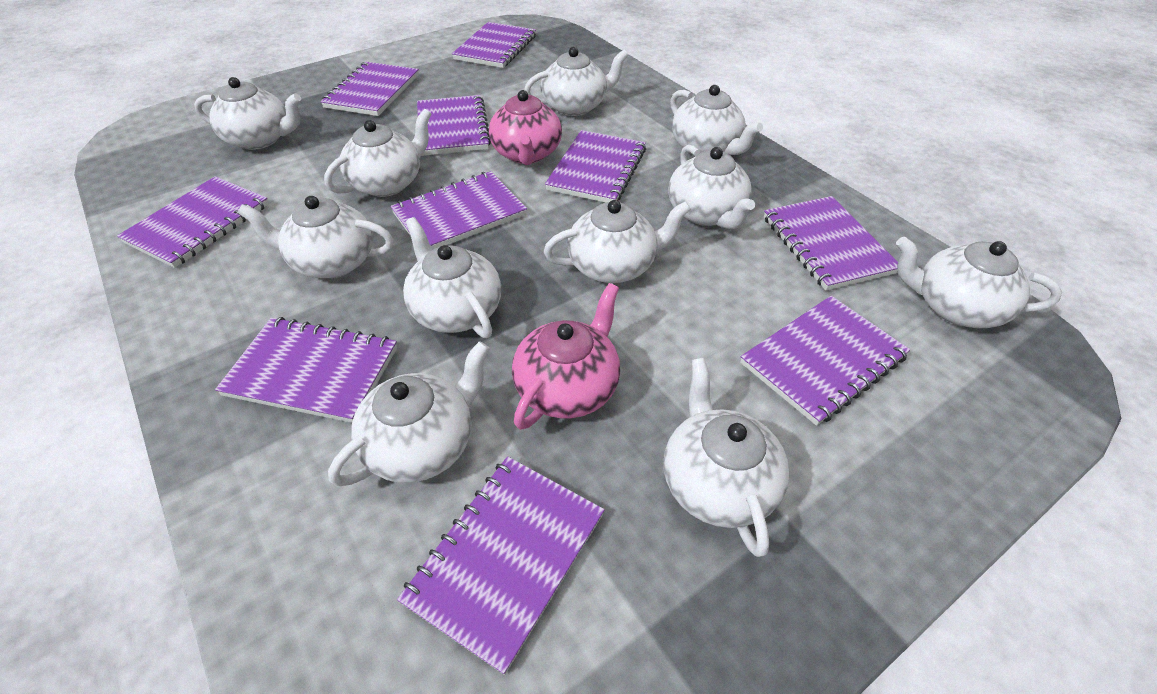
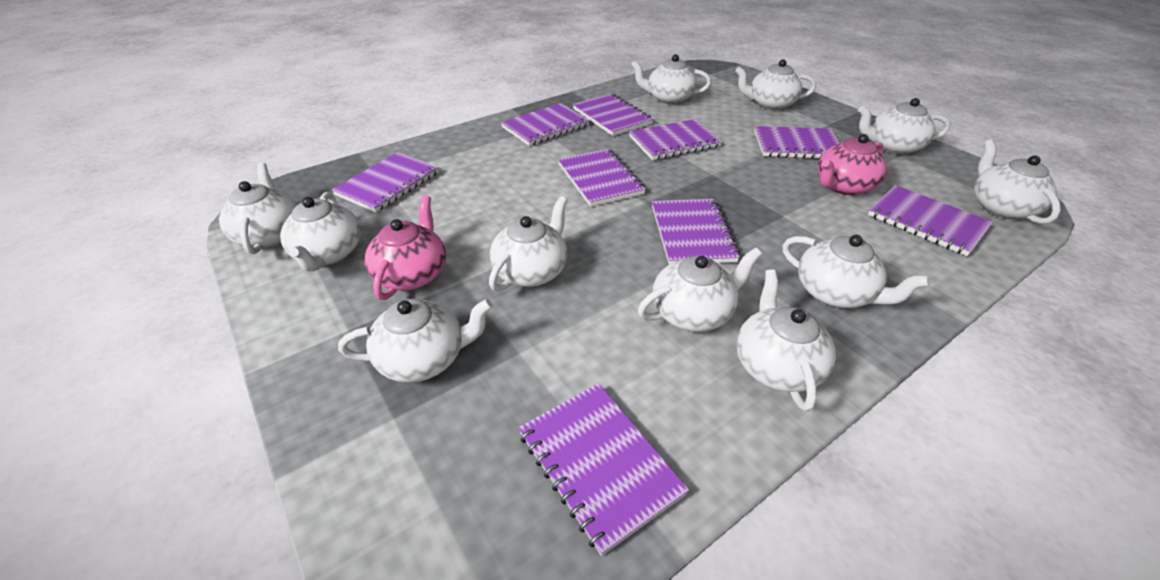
purple notebook: 10 -> 9

